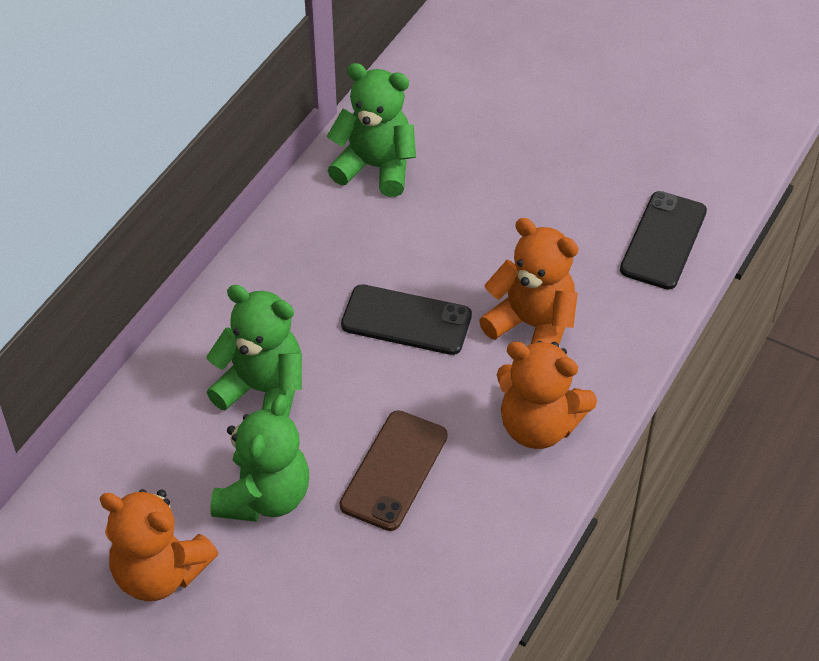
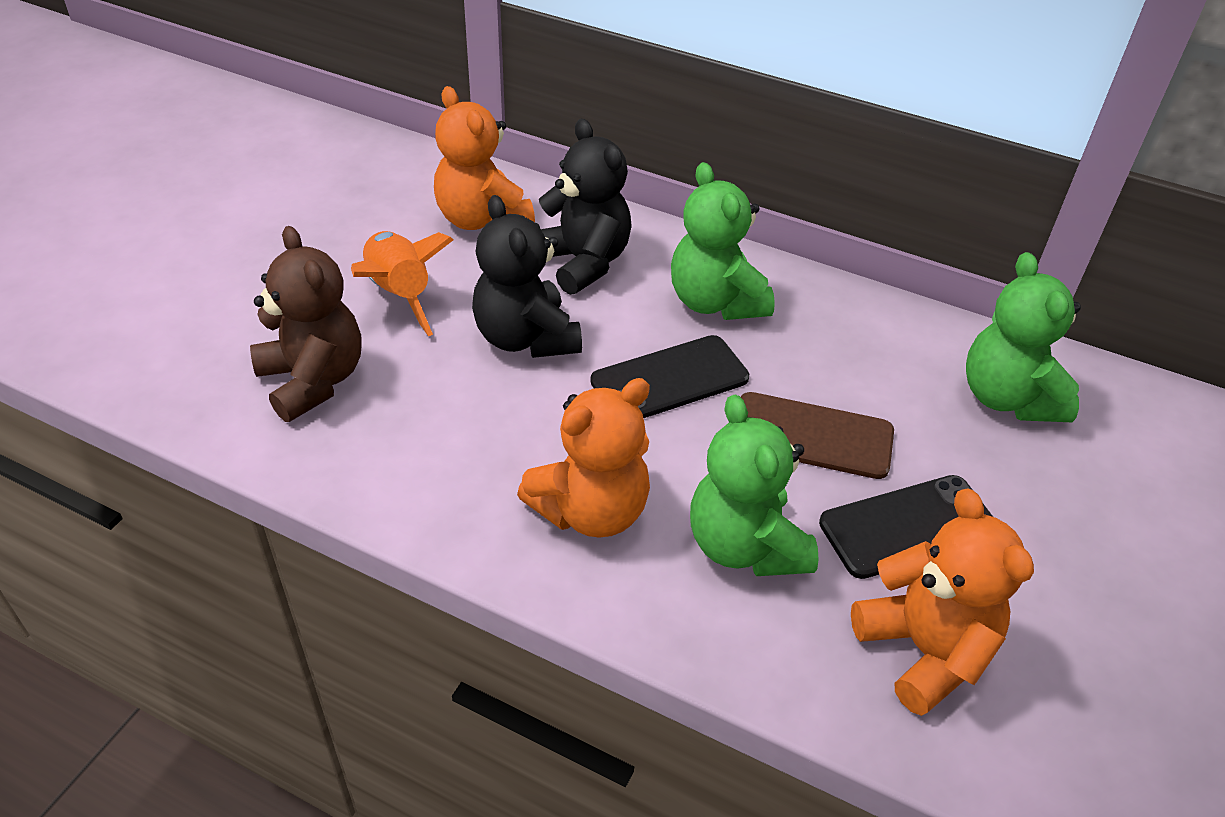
black teddy bear: 0 -> 2
brown teddy bear: 0 -> 1
orange rocket: 0 -> 1

